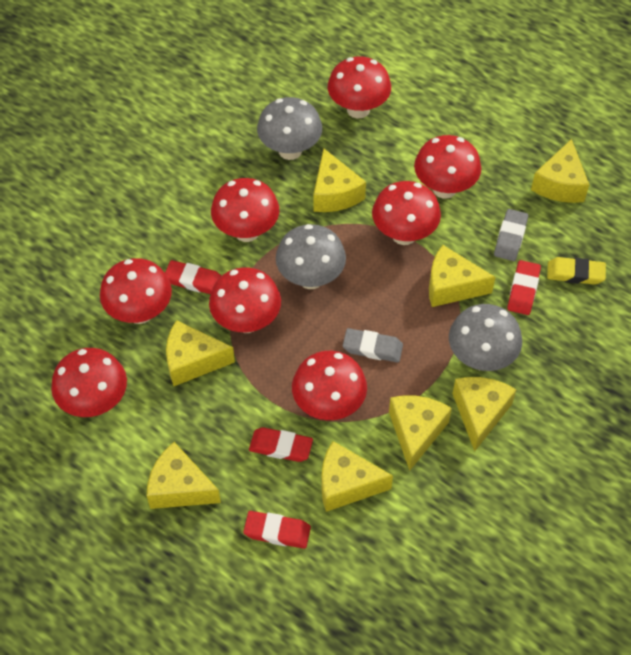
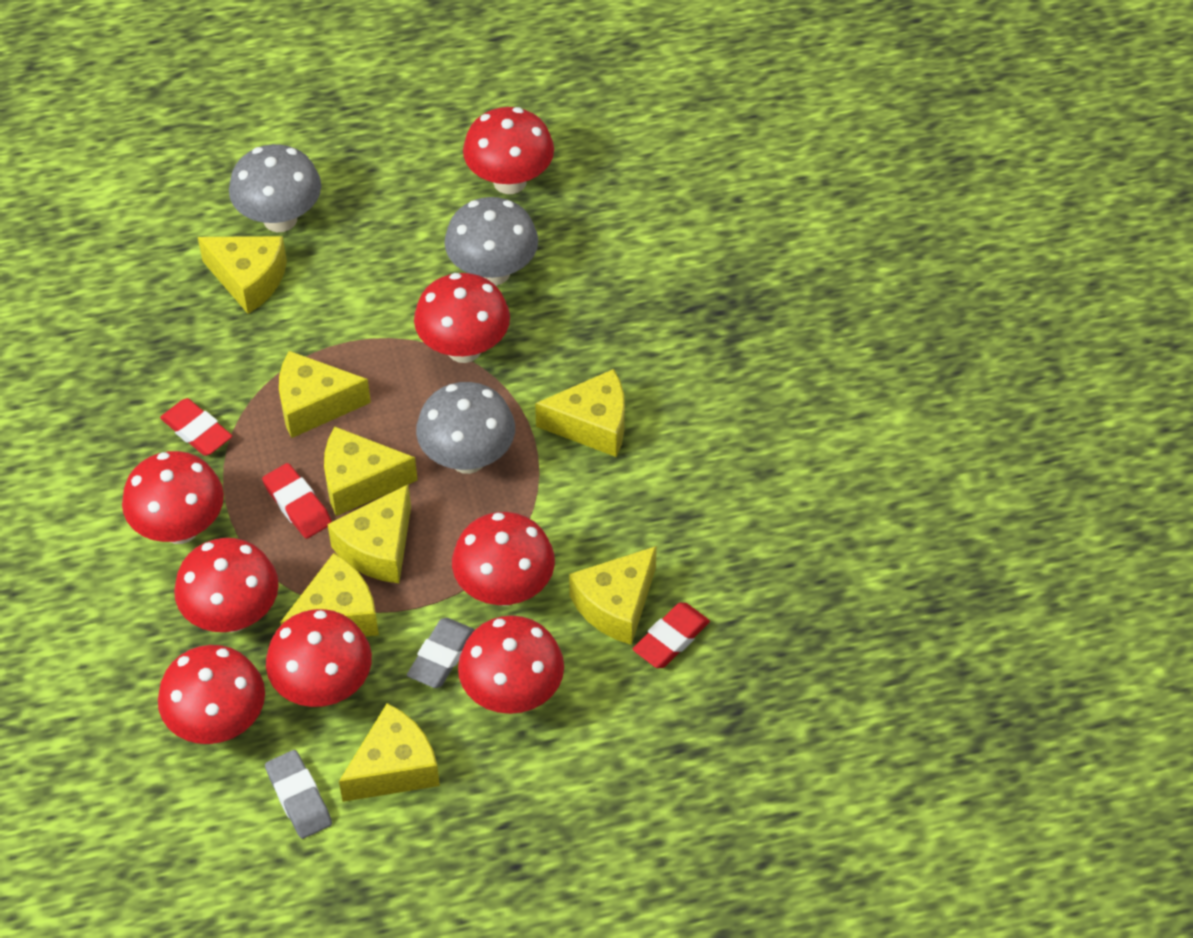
red eraser: 4 -> 3
yellow eraser: 1 -> 0

